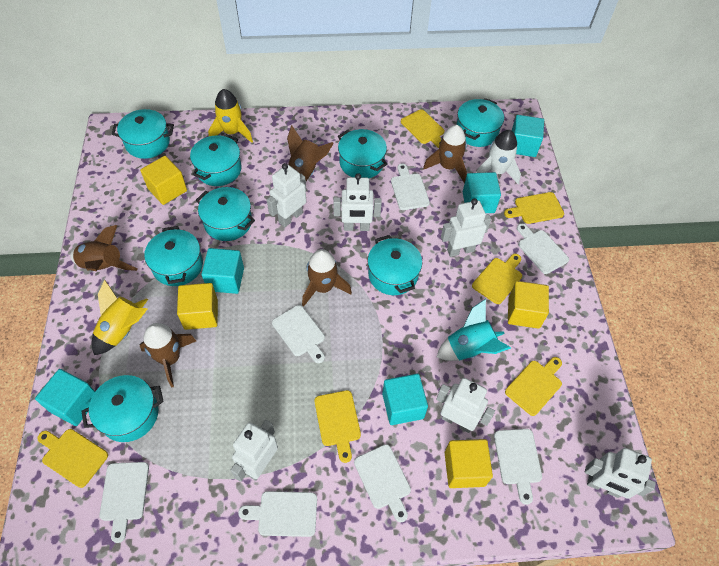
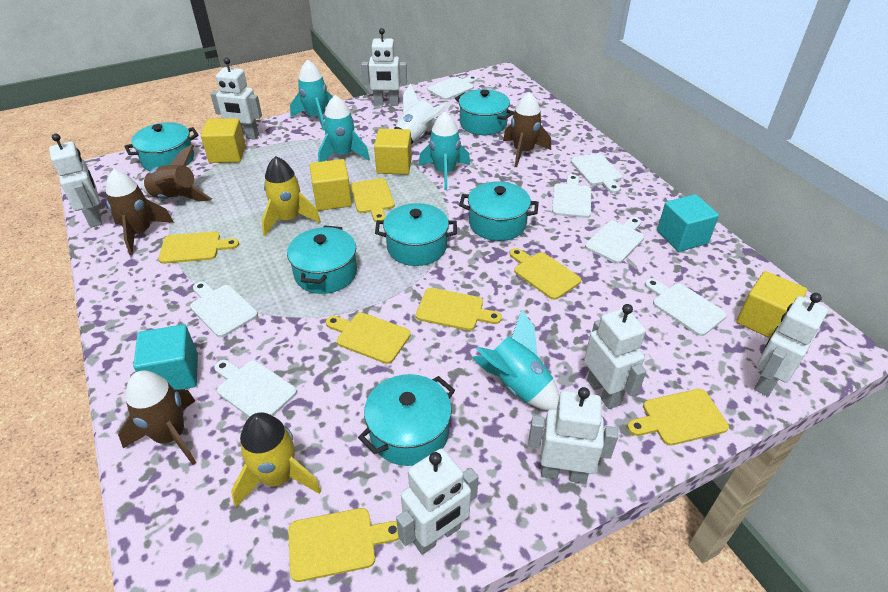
brown rocket: 5 -> 4
turquoise cube: 5 -> 2
turquoise pot: 8 -> 6
turquoise rocket: 1 -> 4
white robot: 6 -> 7
yellow cutting board: 6 -> 7

